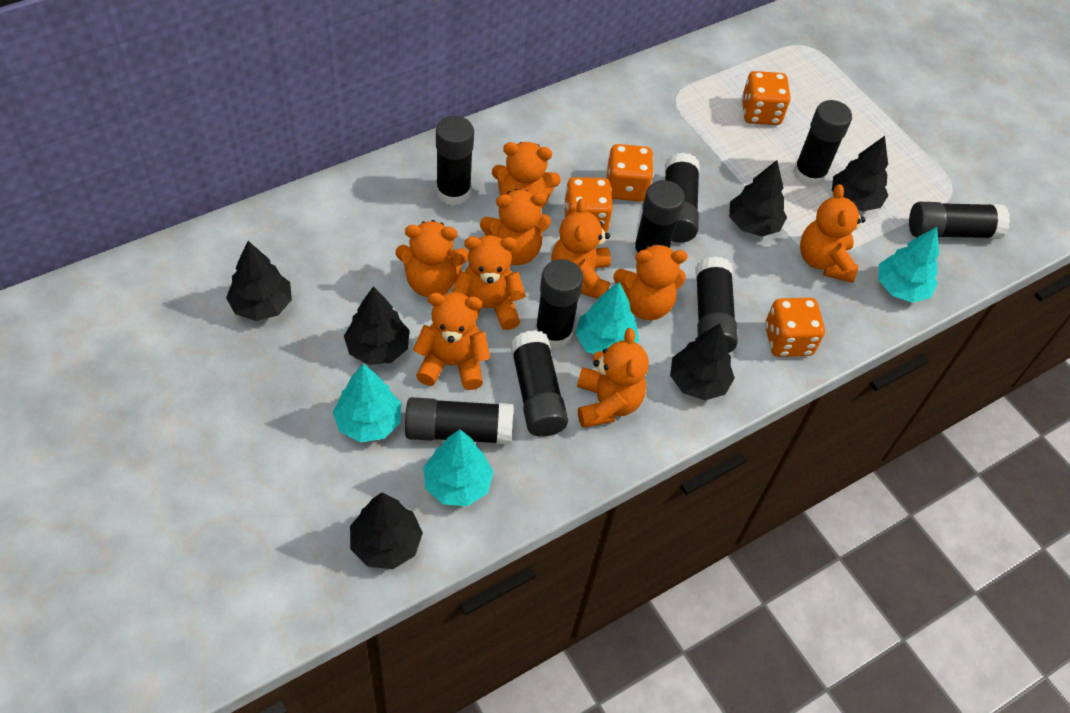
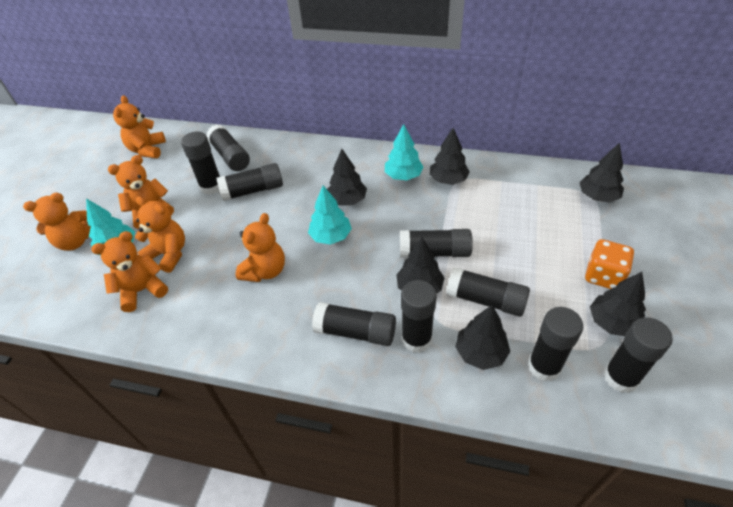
orange dice: 4 -> 1
orange teddy bear: 9 -> 6
turquoise tree: 4 -> 3

